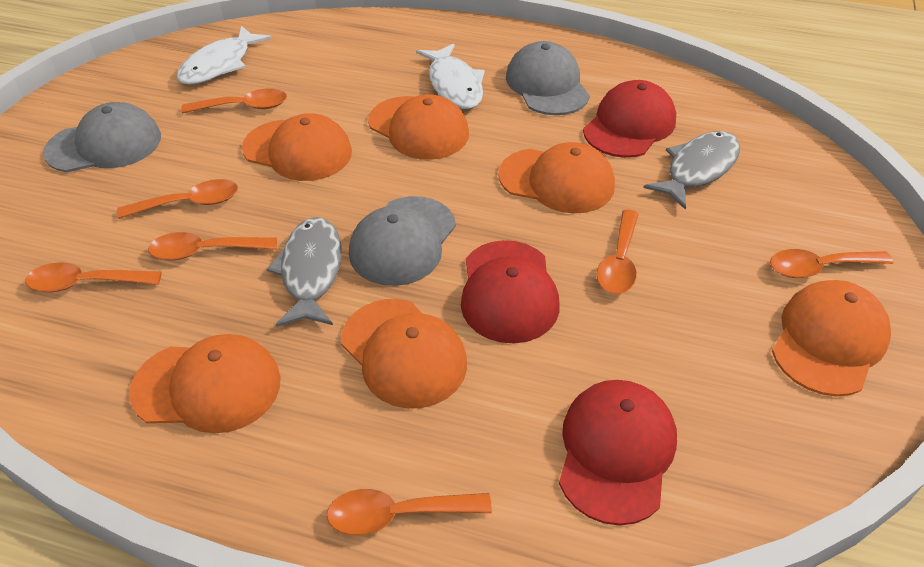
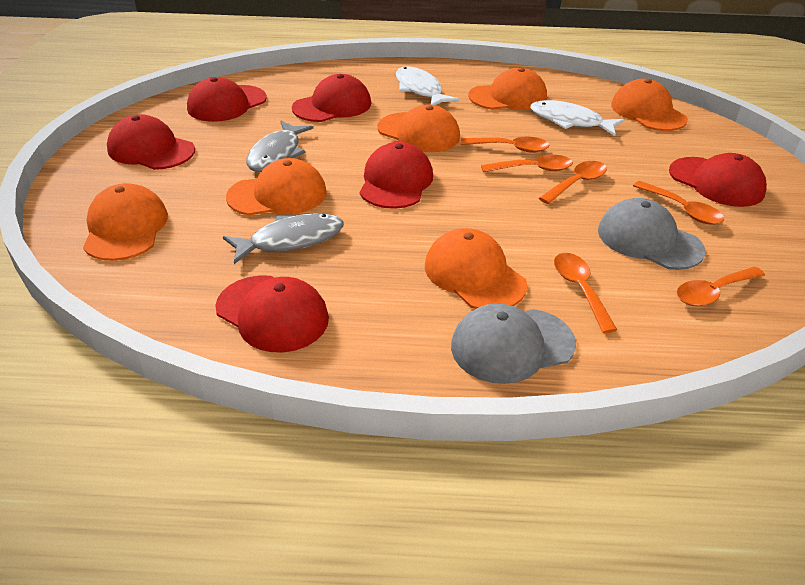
grey cap: 3 -> 2
orange spoon: 7 -> 6
red cap: 3 -> 6

